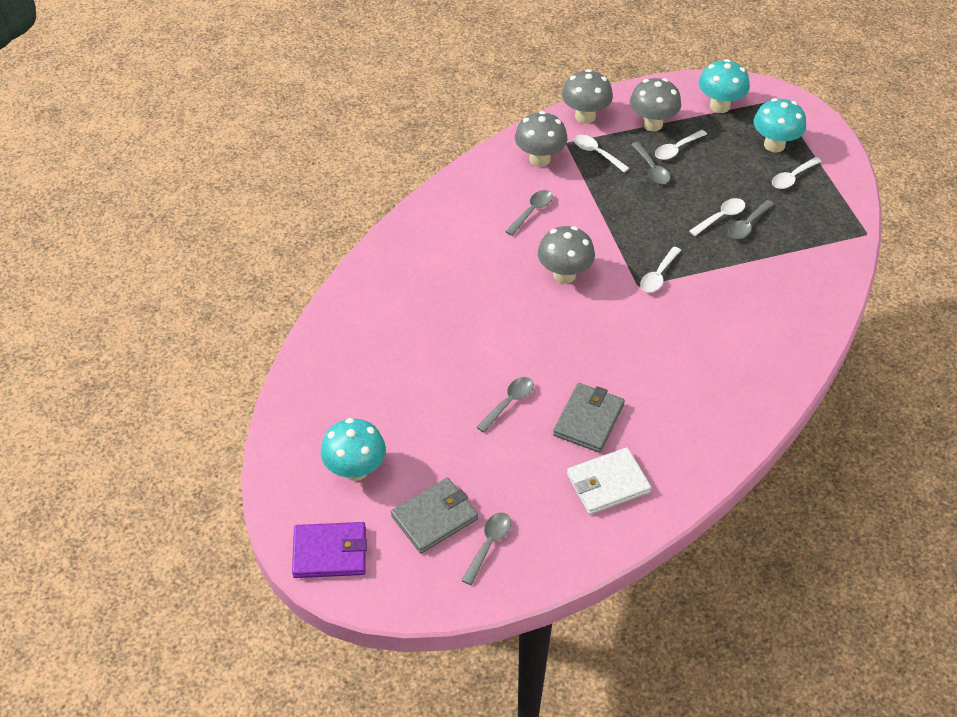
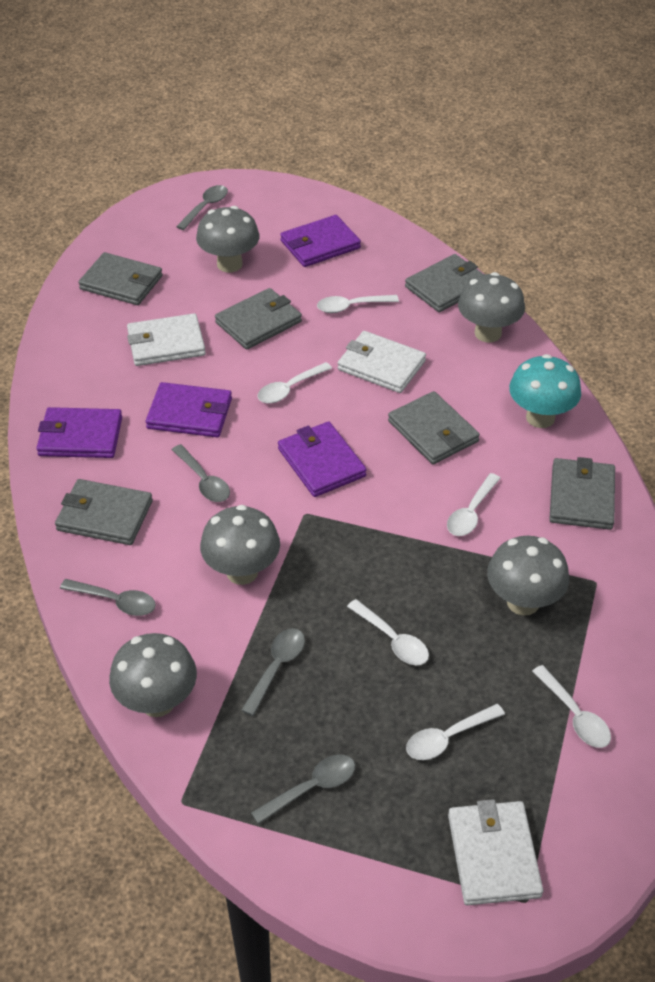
grey mushroom: 4 -> 5
grey wallet: 2 -> 6
purple wallet: 1 -> 4
turquoise mushroom: 3 -> 1
white spoon: 5 -> 6
white wallet: 1 -> 3

